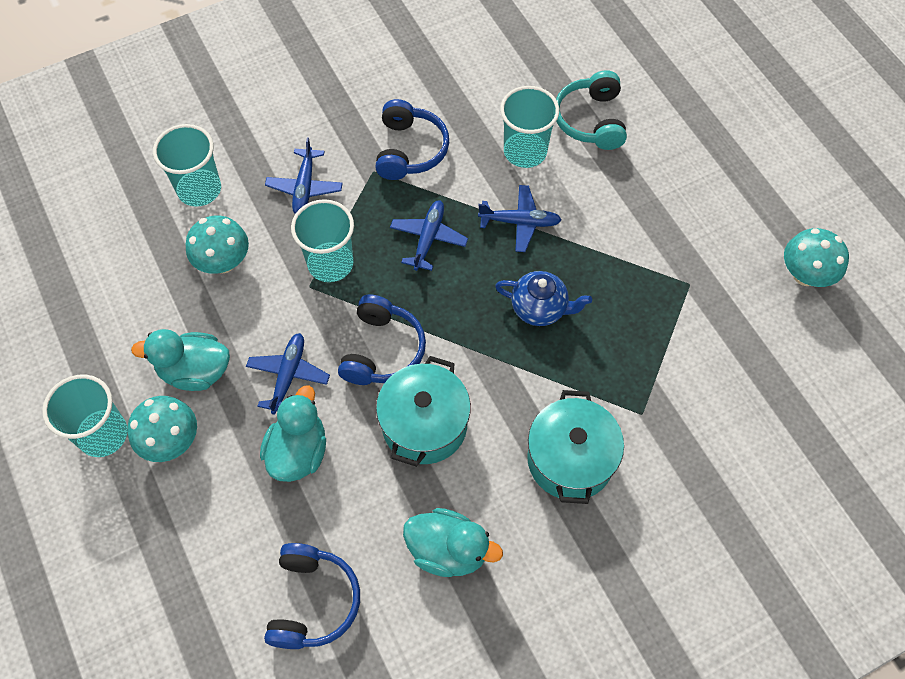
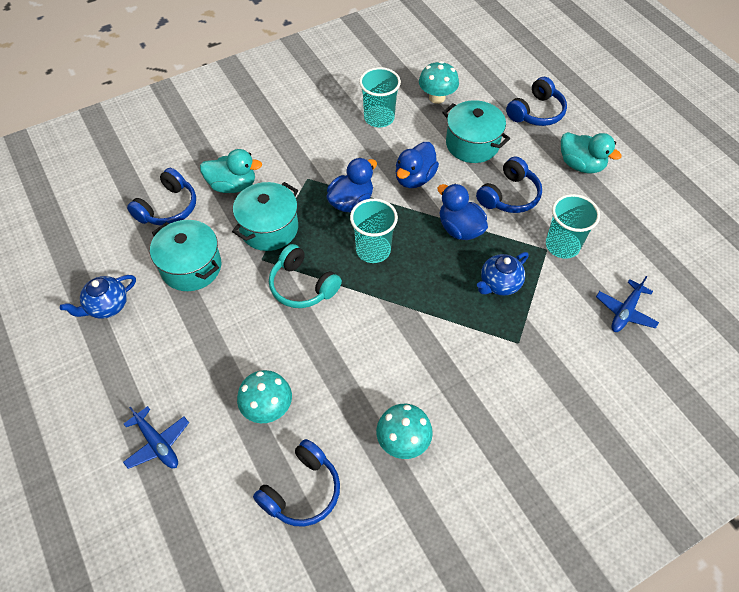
blue duck: 0 -> 3
blue headphones: 3 -> 4
blue plane: 4 -> 2
blue teapot: 1 -> 2
turquoise cup: 4 -> 3
turquoise duck: 3 -> 2
turquoise pot: 2 -> 3

